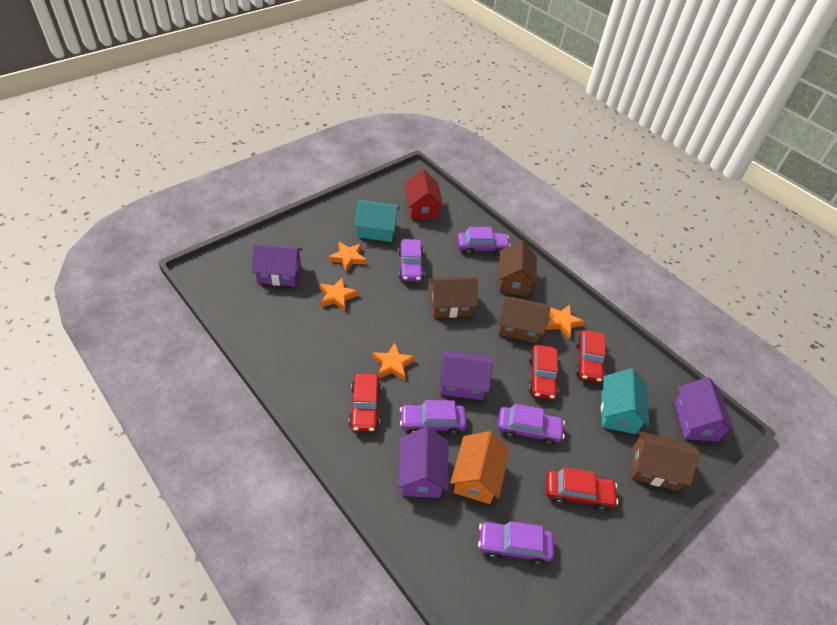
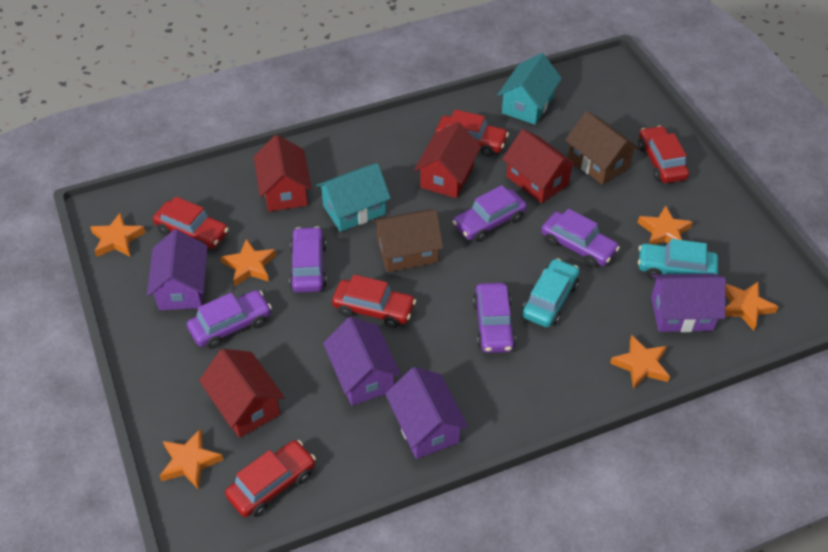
brown house: 4 -> 2
orange house: 1 -> 0
orange star: 4 -> 6
red car: 4 -> 5
red house: 1 -> 4
turquoise car: 0 -> 2

